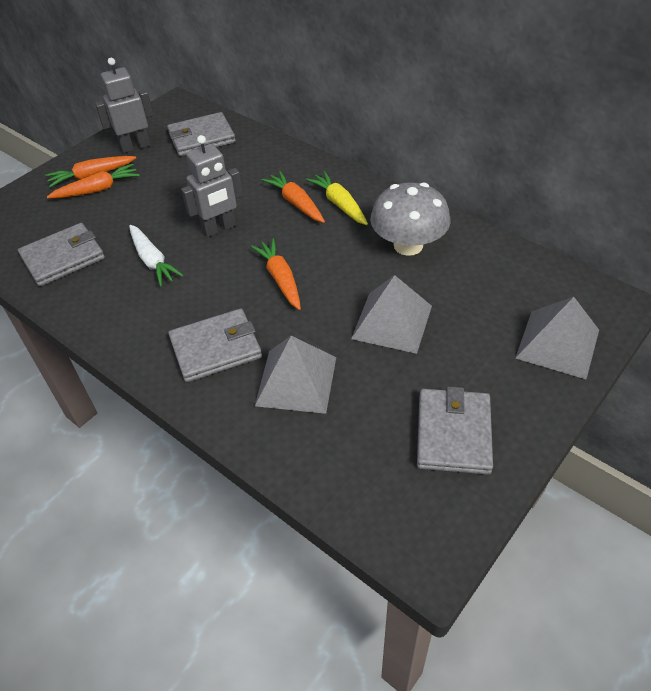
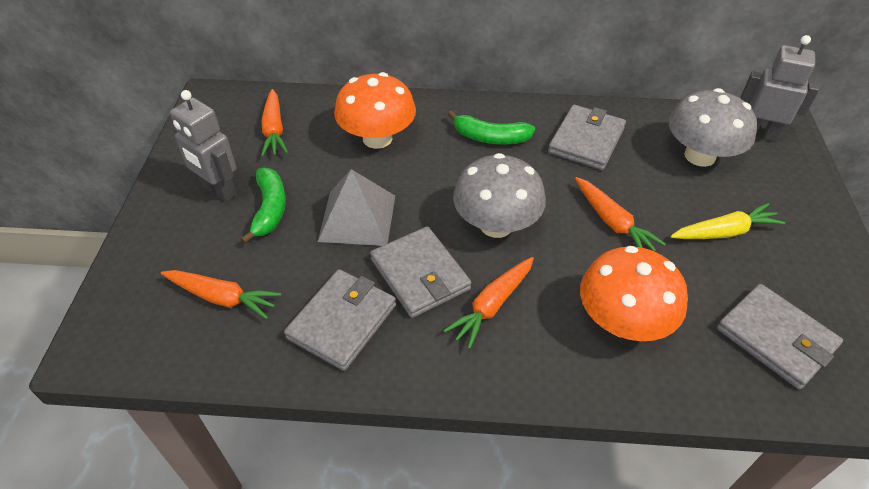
green banana: 0 -> 2
grey mushroom: 1 -> 2
grey pyramid: 3 -> 1
orange mushroom: 0 -> 2
white carrot: 1 -> 0

